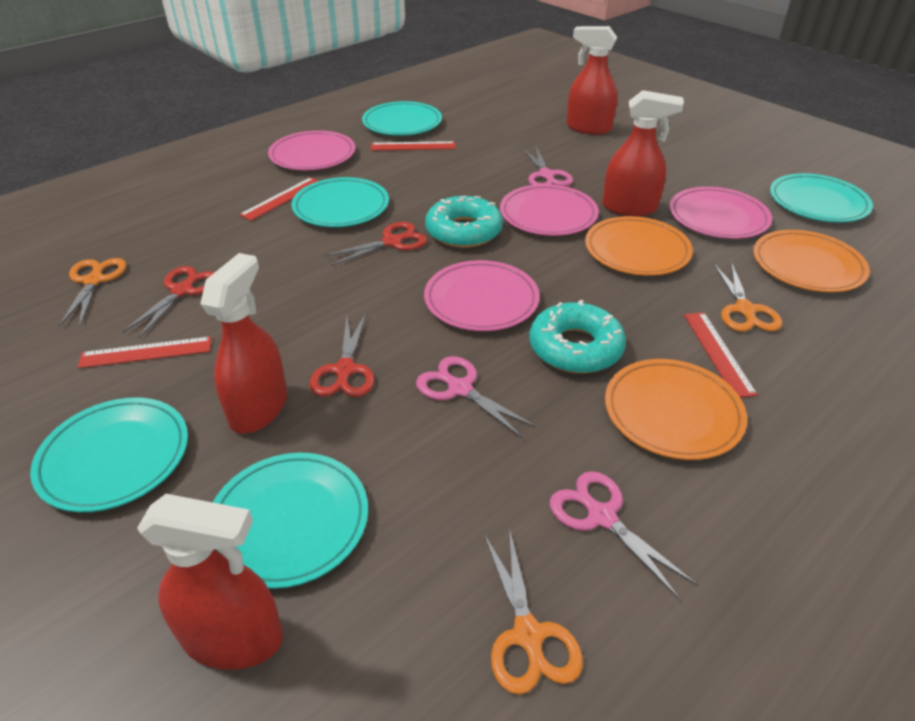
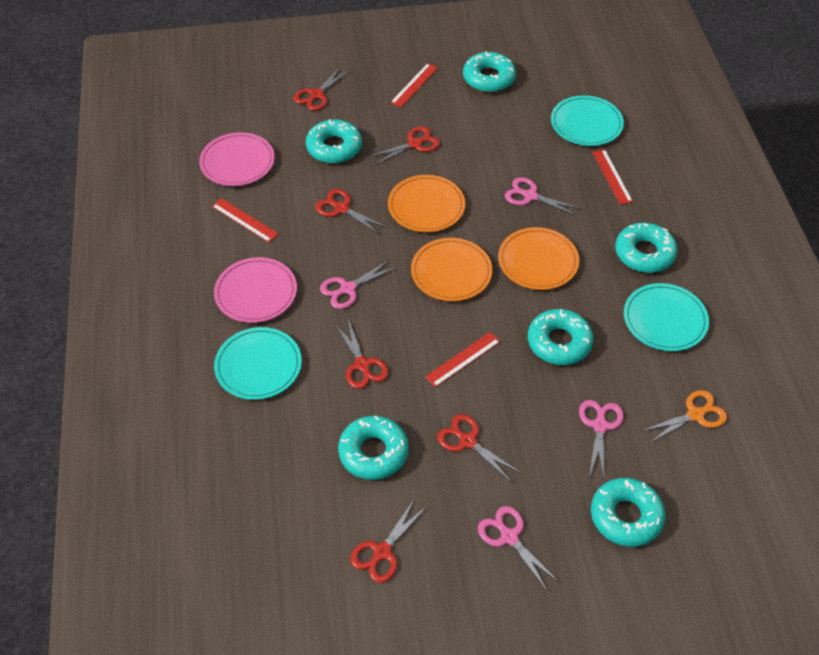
orange scissors: 3 -> 1
pink plate: 4 -> 2
pink scissors: 3 -> 4
red scissors: 3 -> 6
red spray bottle: 4 -> 0
turquoise donut: 2 -> 6
turquoise plate: 5 -> 3

